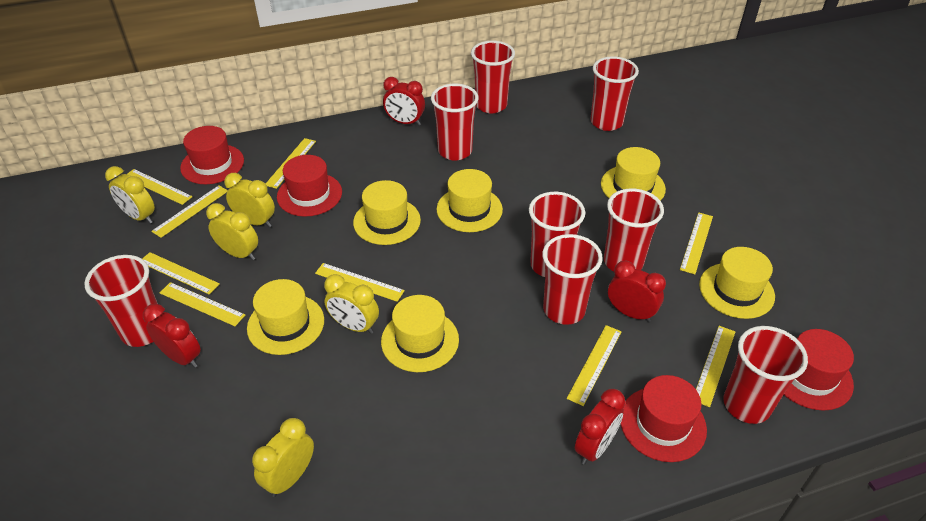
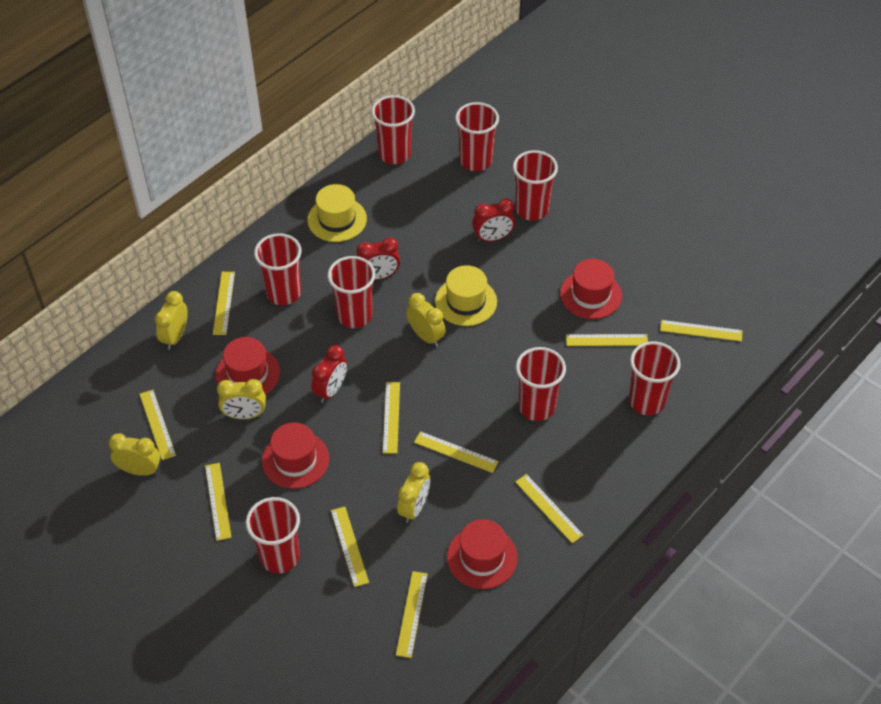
red clock: 4 -> 3
yellow hat: 6 -> 2
yellow ruler: 9 -> 10

